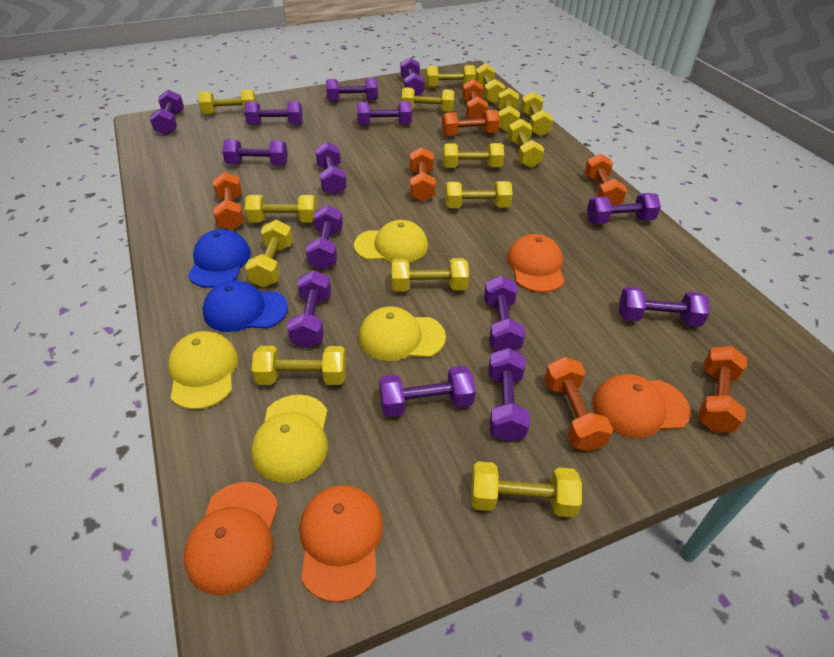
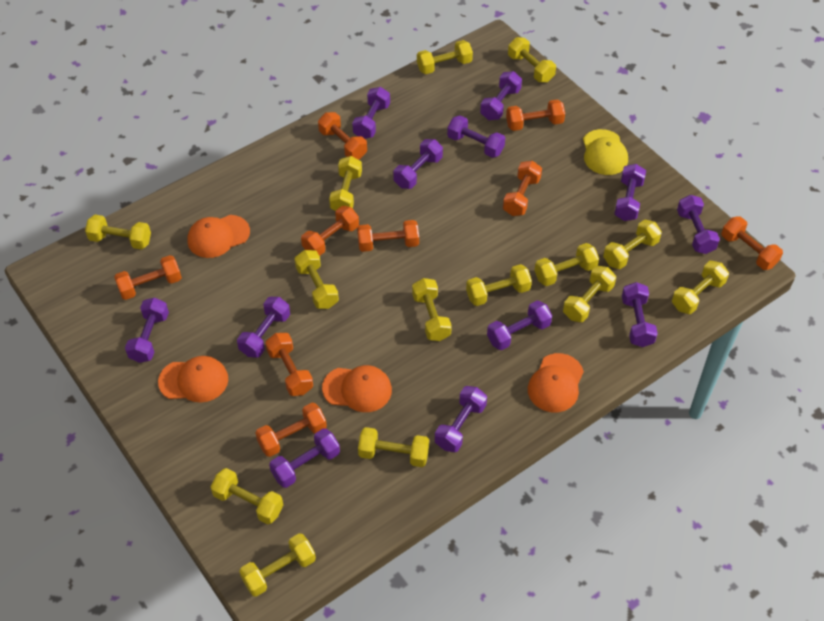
blue cap: 2 -> 0
orange dumbbell: 7 -> 9
purple dumbbell: 14 -> 12
yellow cap: 4 -> 1

